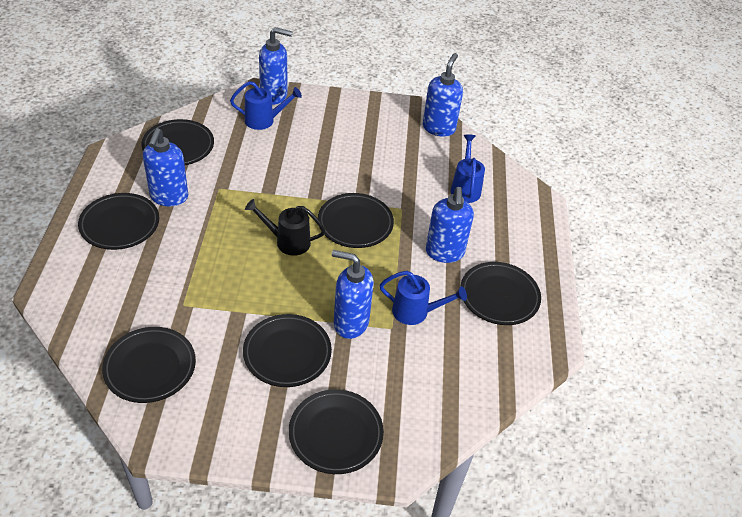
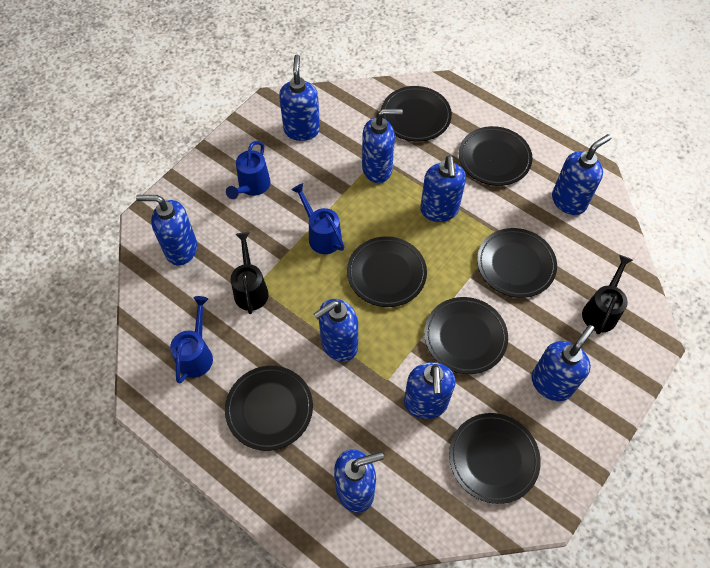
black watering can: 1 -> 2
blue soap dispenser: 5 -> 9

